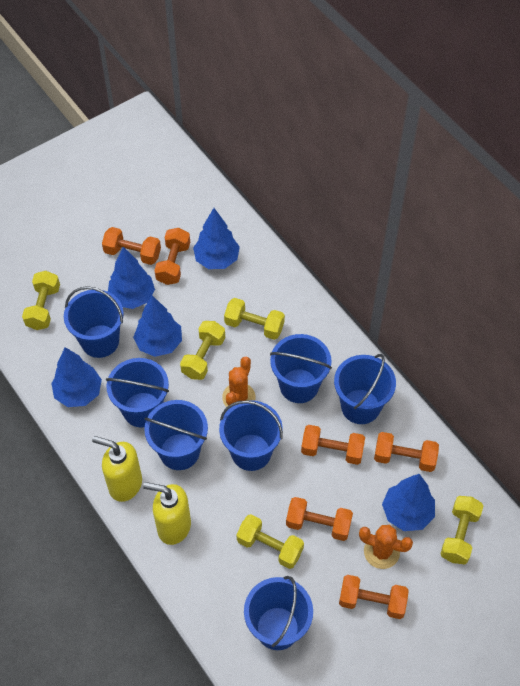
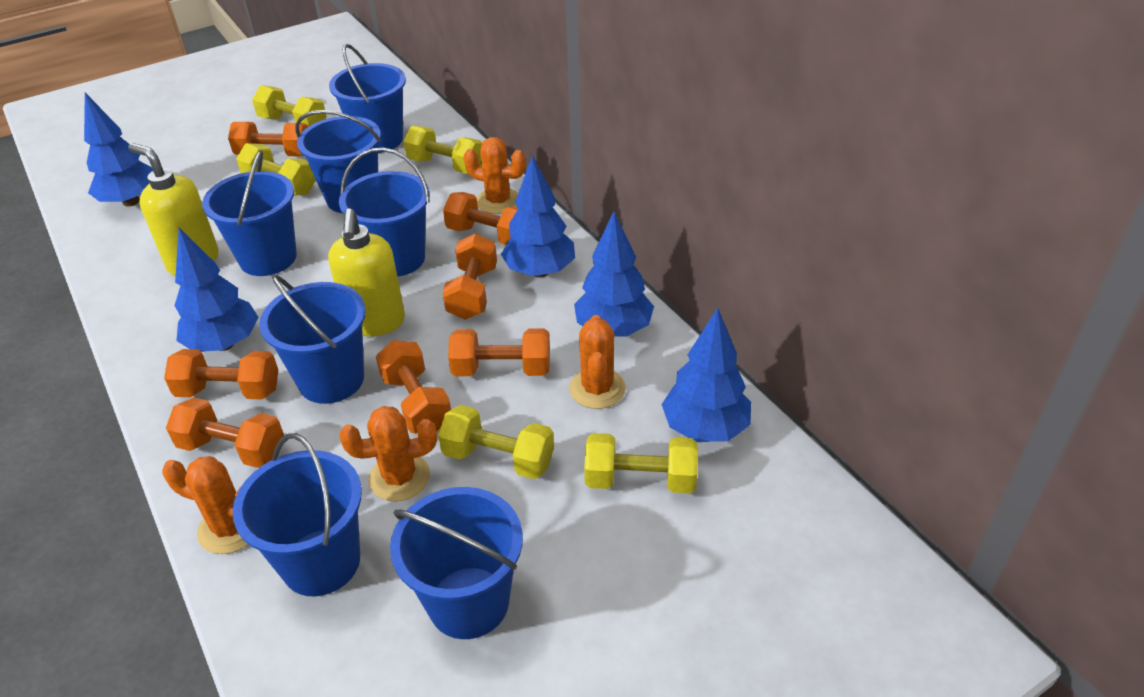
orange cactus: 2 -> 4
orange dumbbell: 6 -> 7

